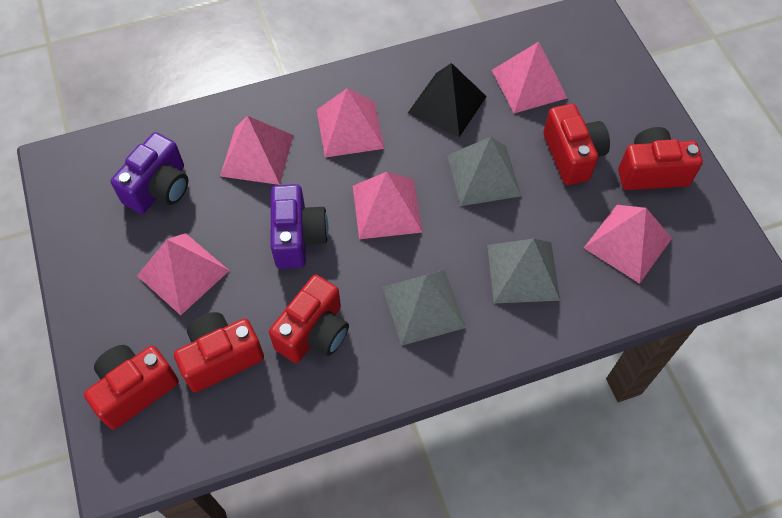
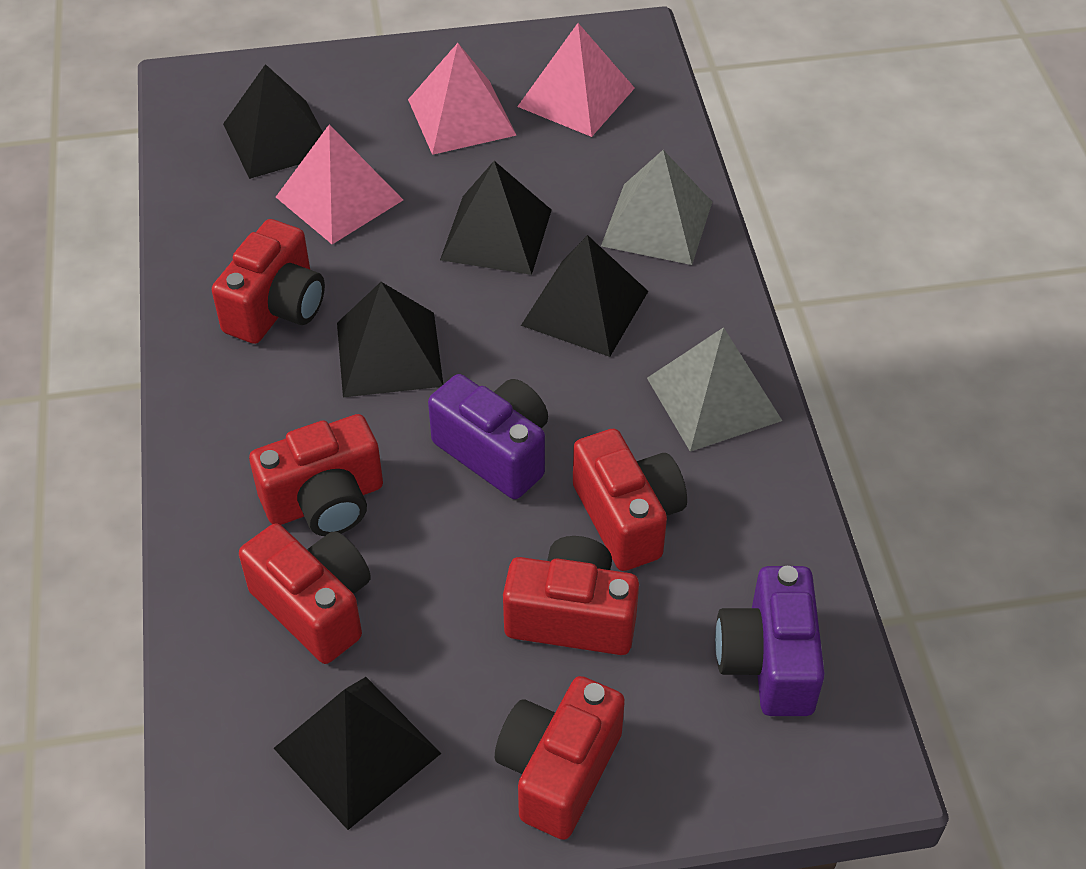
black pyramid: 1 -> 5
grey pyramid: 3 -> 2
pink pyramid: 6 -> 3
red camera: 5 -> 6

